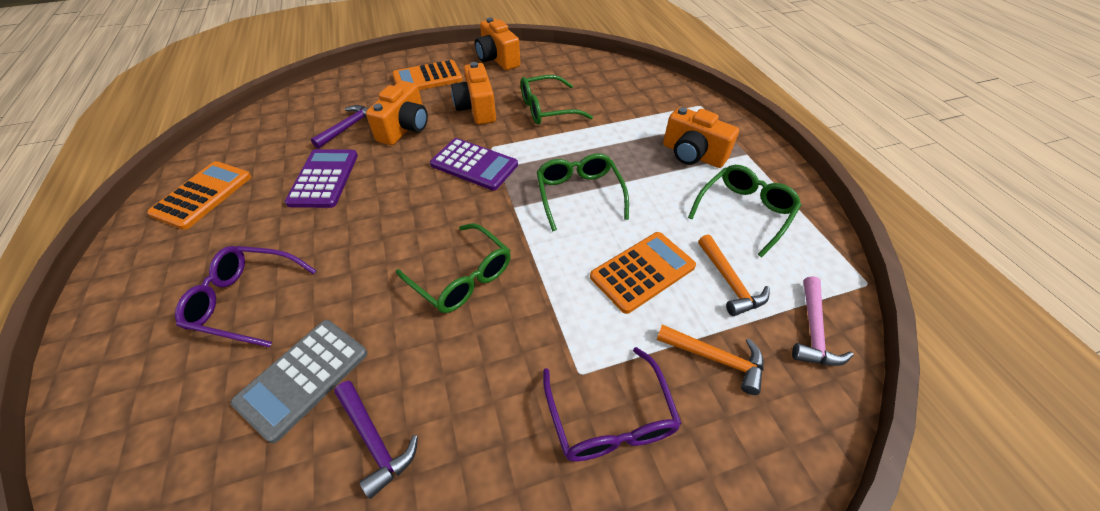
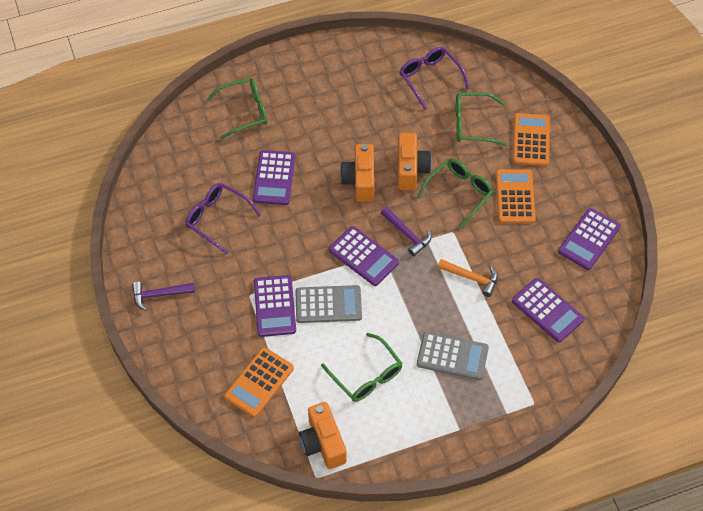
grey calculator: 1 -> 2
orange camera: 4 -> 3
orange hammer: 2 -> 1
pink hammer: 1 -> 0
purple calculator: 2 -> 5

